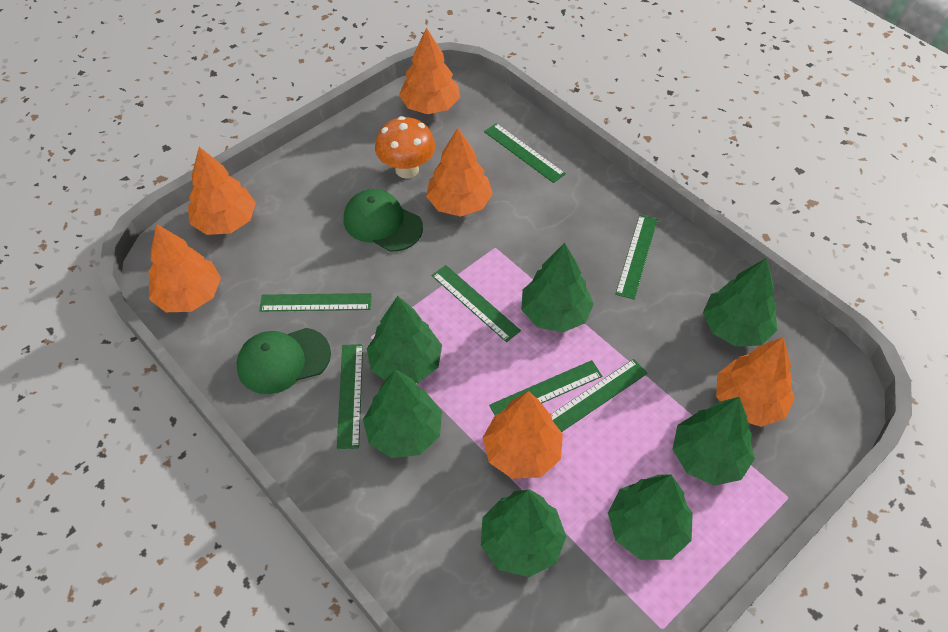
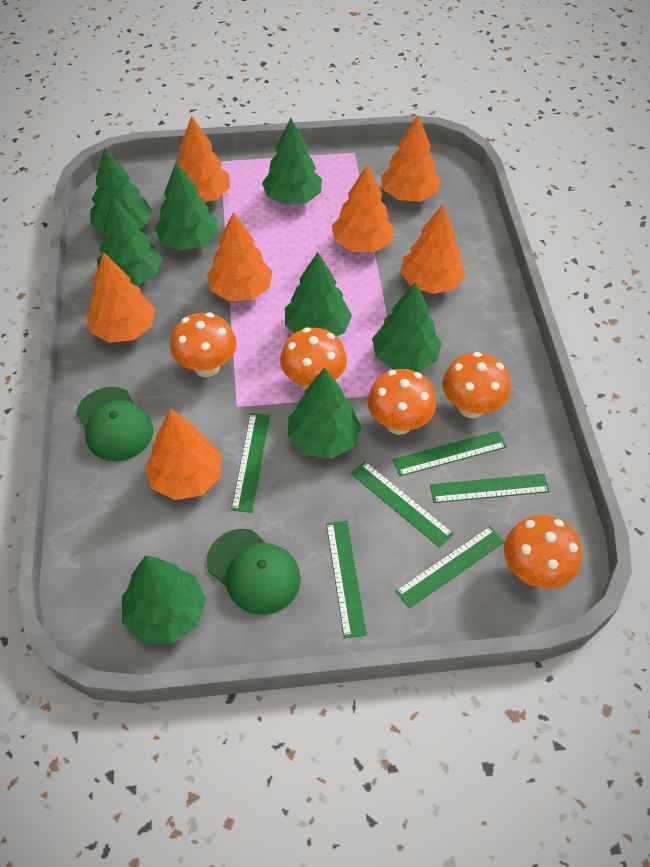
green ruler: 7 -> 6
green tree: 7 -> 8
orange mushroom: 1 -> 5
orange tree: 6 -> 7

